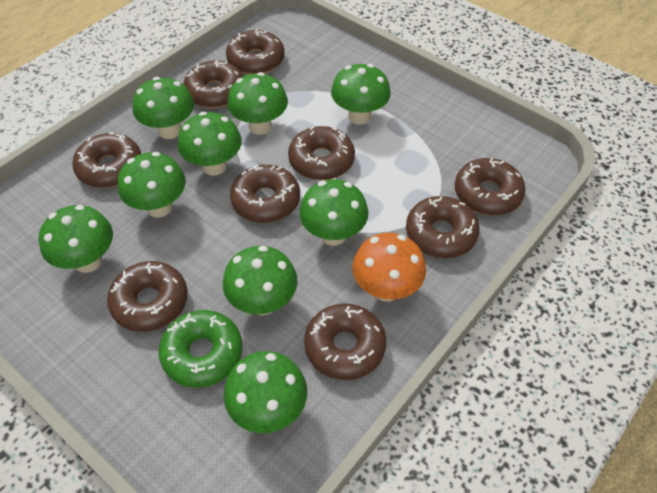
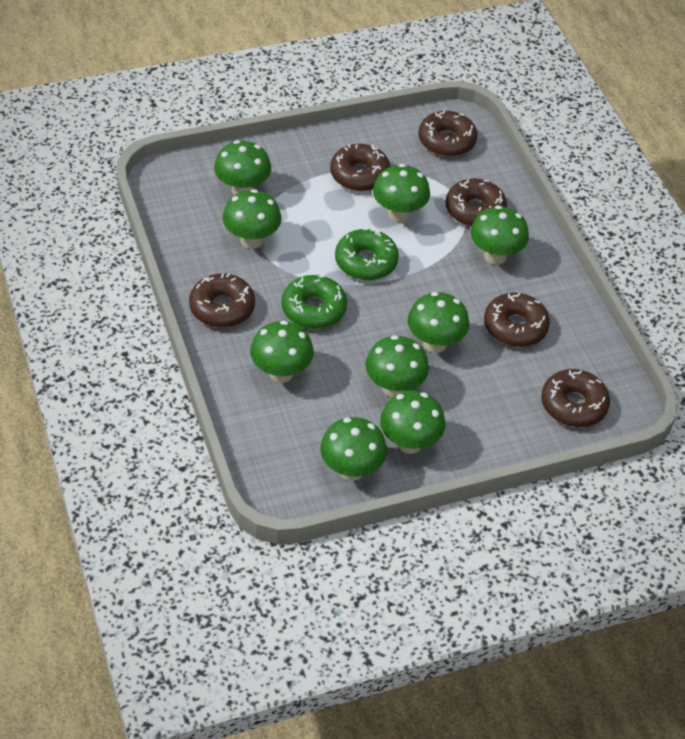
brown donut: 9 -> 6
green donut: 1 -> 2
orange mushroom: 1 -> 0

